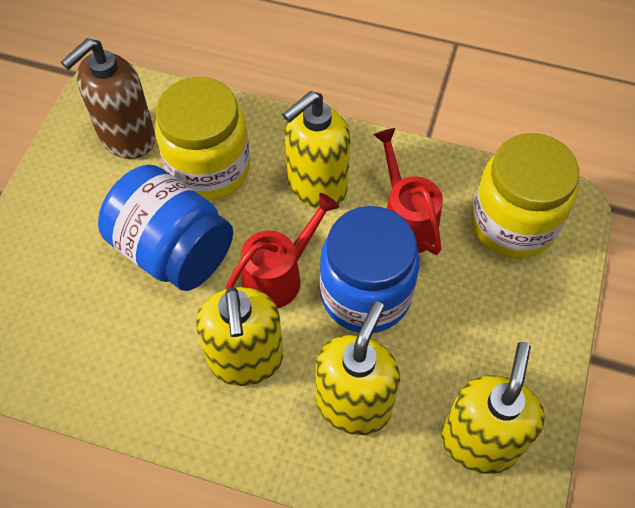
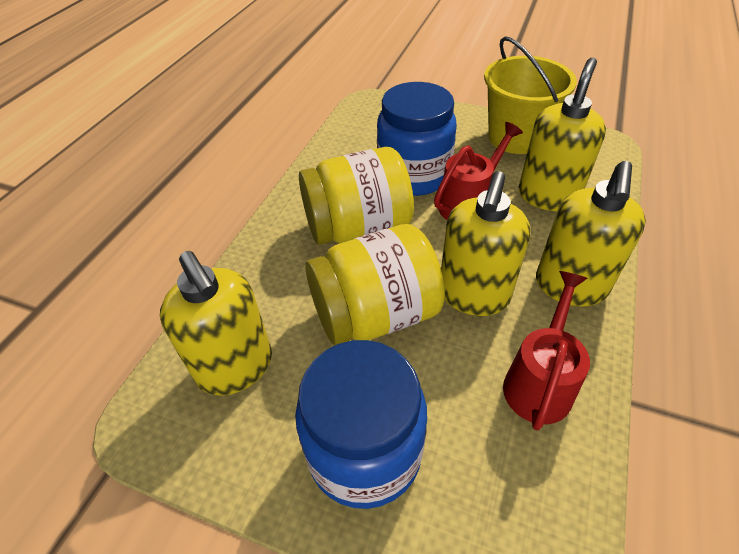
brown soap dispenser: 1 -> 0
yellow bucket: 0 -> 1

